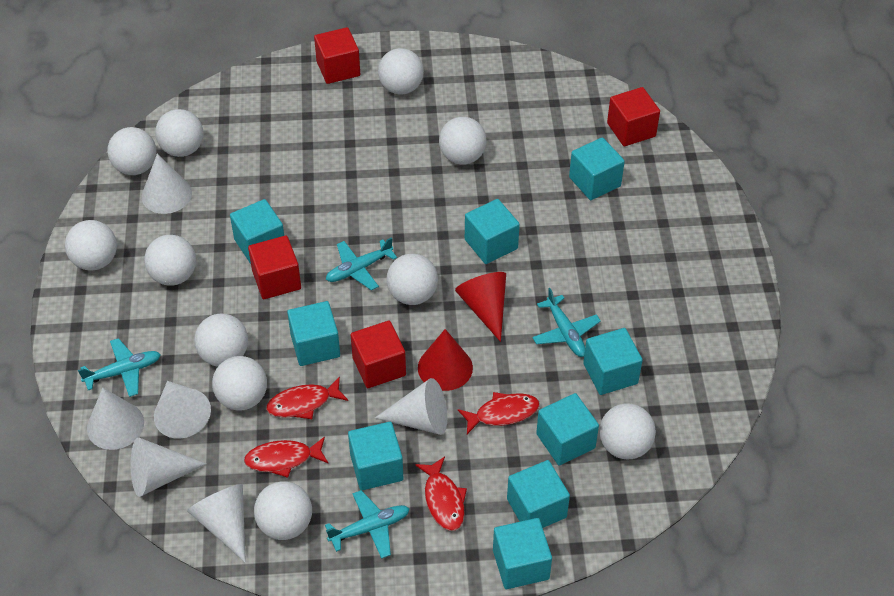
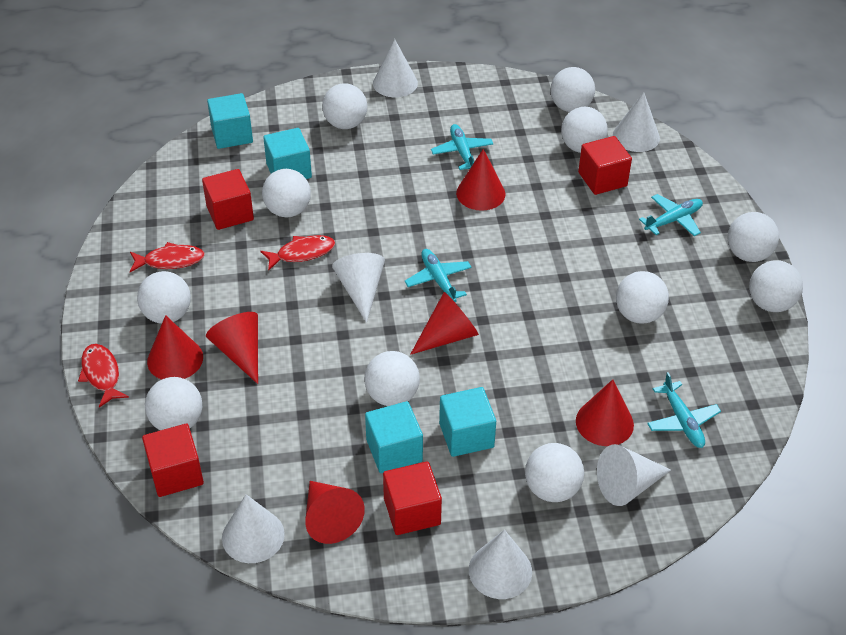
red cone: 2 -> 6
red fish: 4 -> 3
turquoise cube: 9 -> 4

